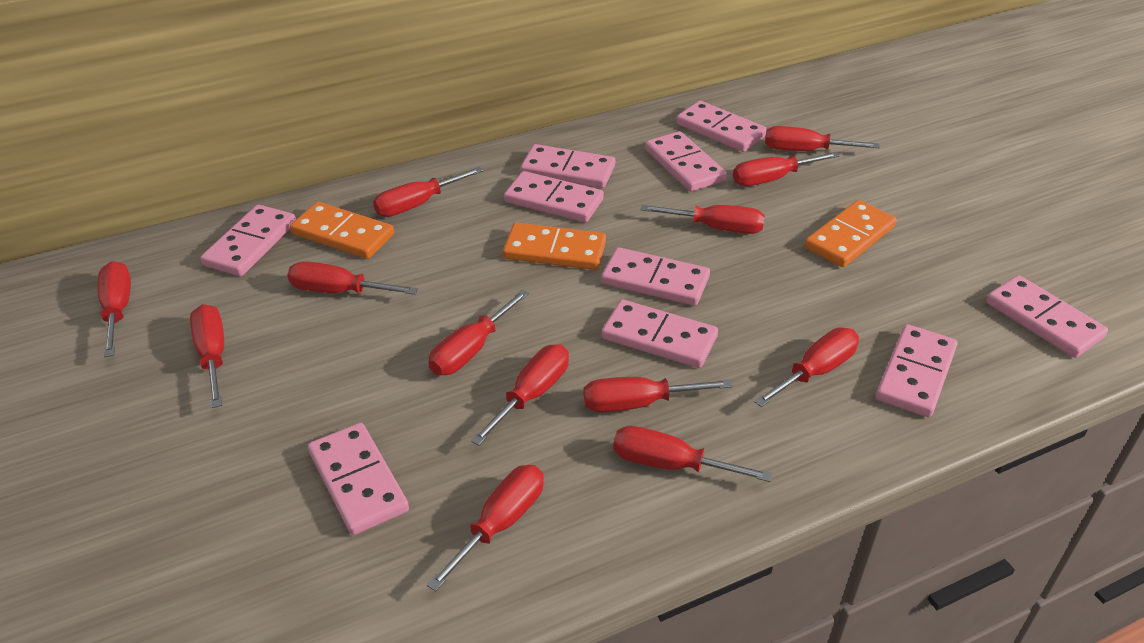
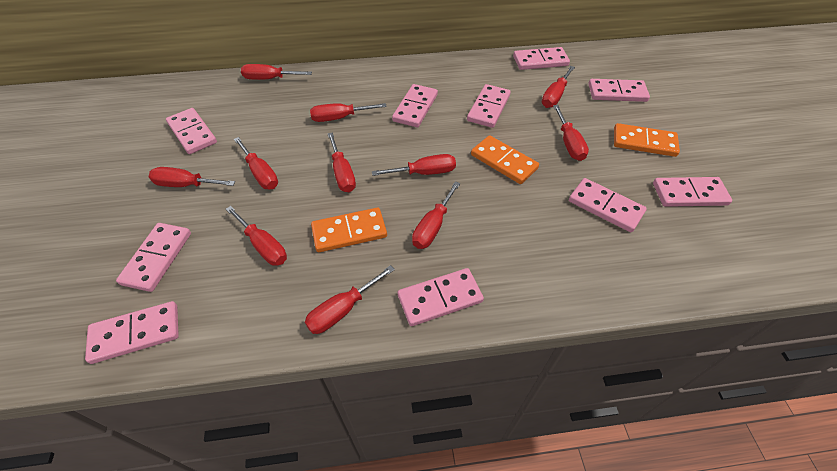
red screwdriver: 13 -> 11

